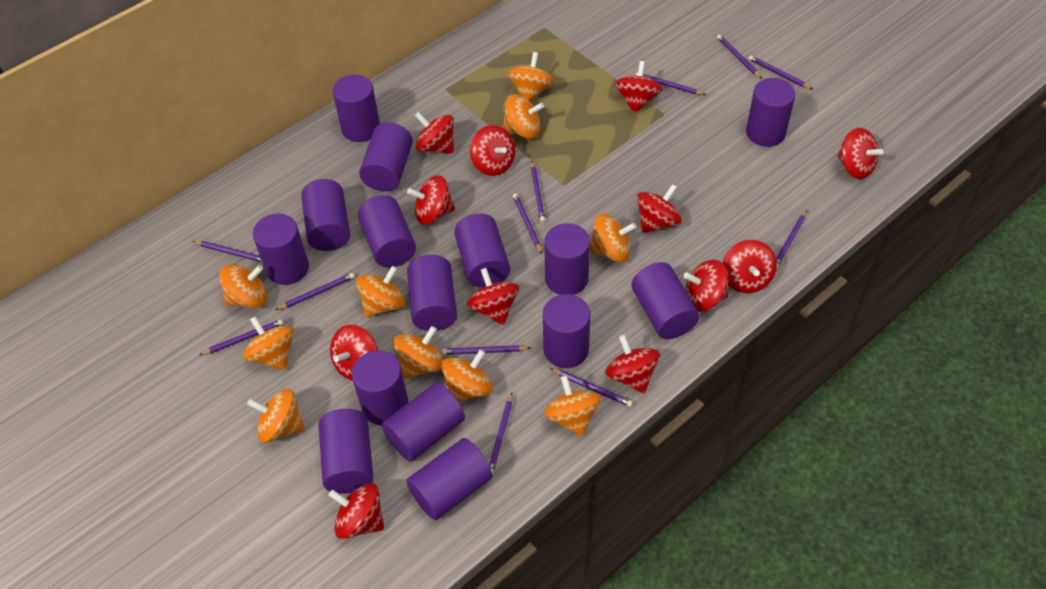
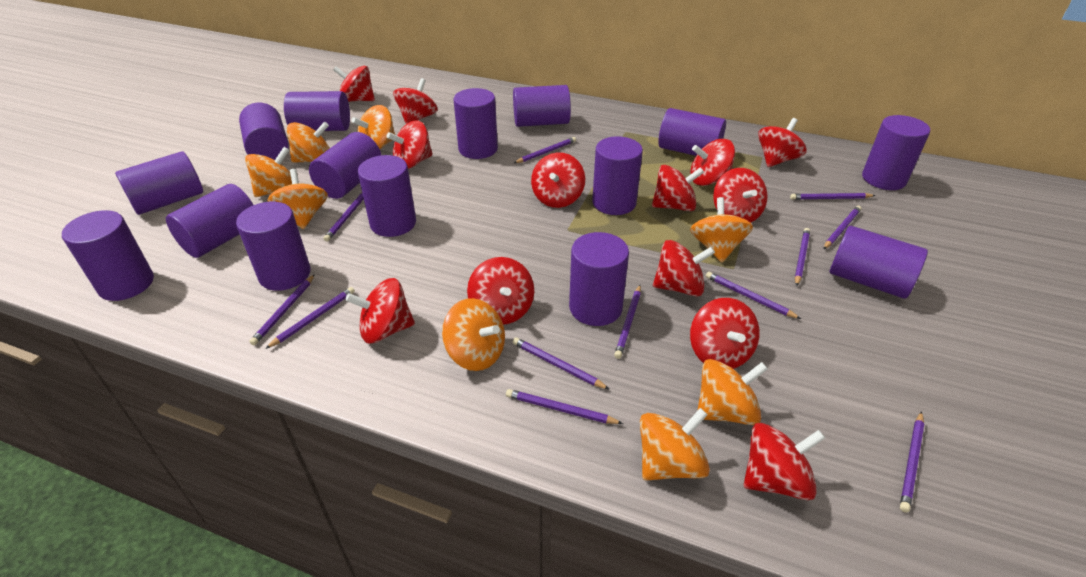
orange spinning top: 10 -> 8
red spinning top: 12 -> 13

